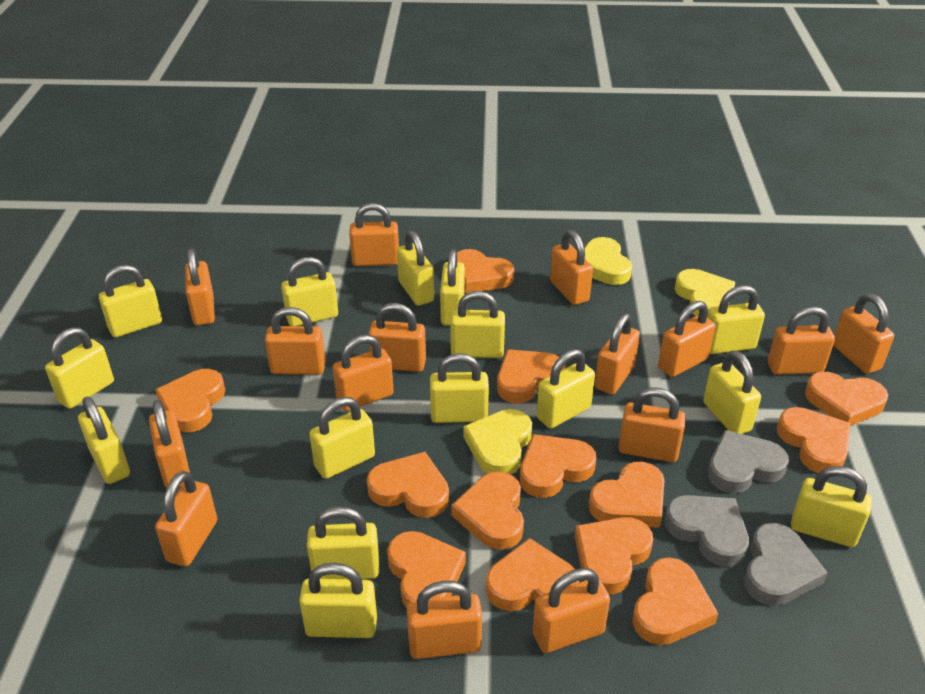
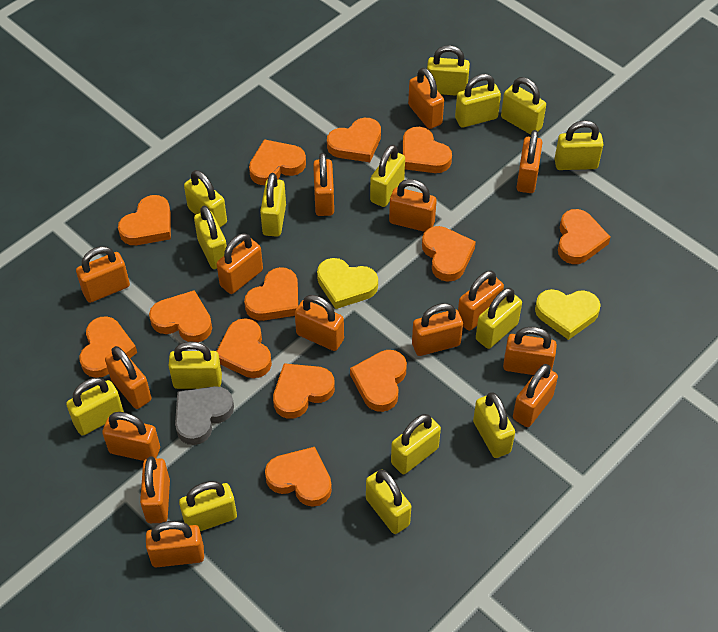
grey heart: 3 -> 1
yellow heart: 3 -> 2

